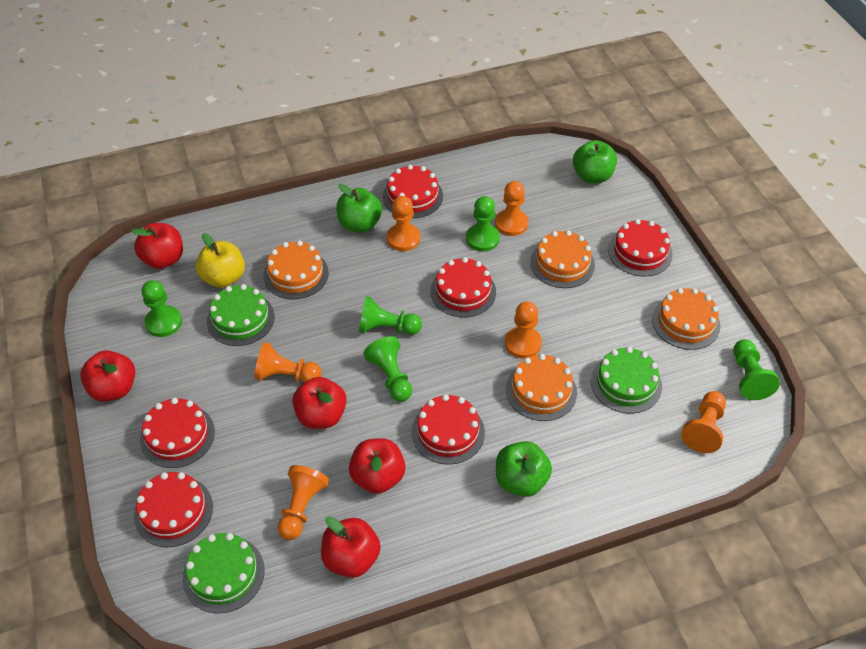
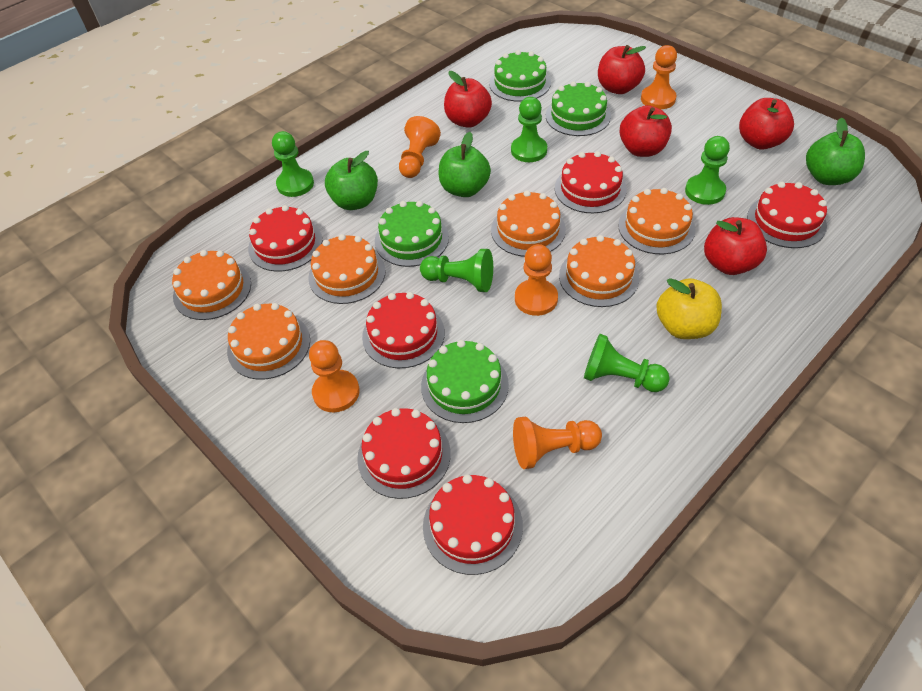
green cake: 3 -> 4
orange cake: 4 -> 6
orange pawn: 6 -> 5

